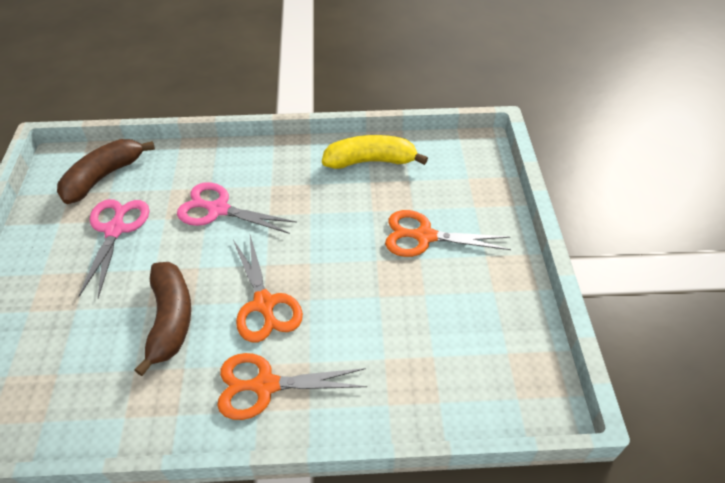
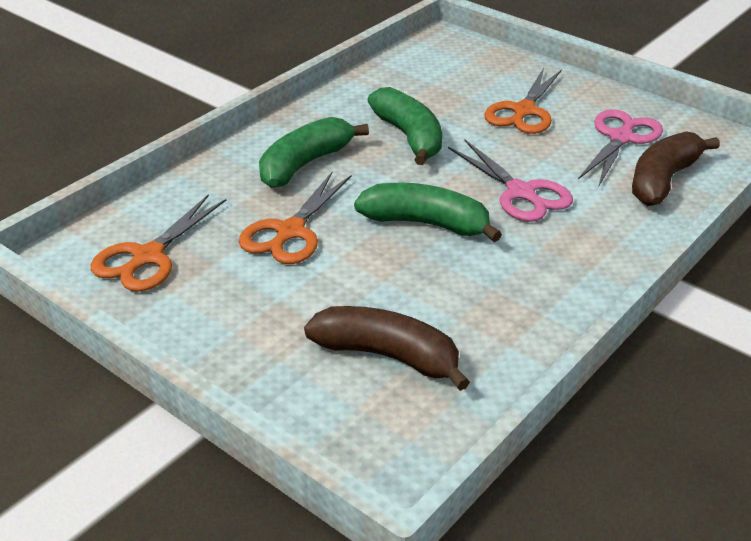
green banana: 0 -> 3
yellow banana: 1 -> 0

